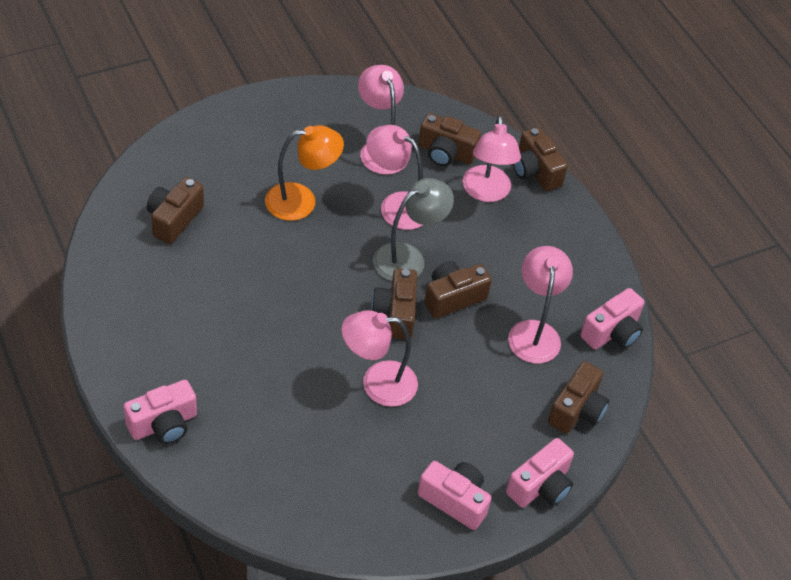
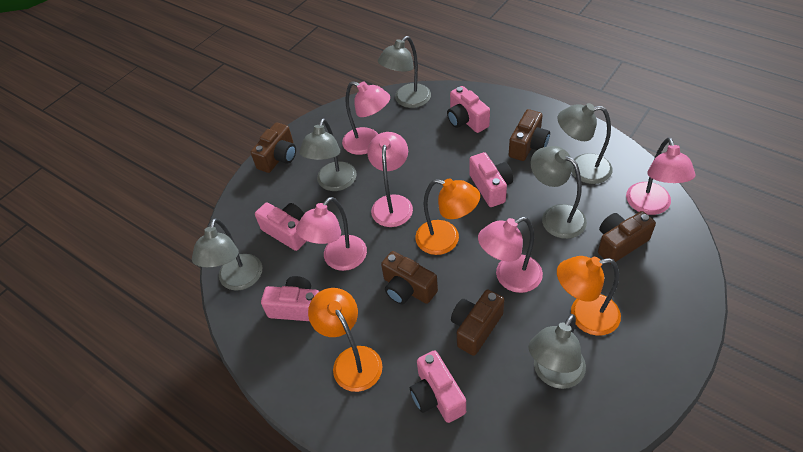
brown camera: 6 -> 5
grey lamp: 1 -> 6
orange lamp: 1 -> 3
pink camera: 4 -> 5

